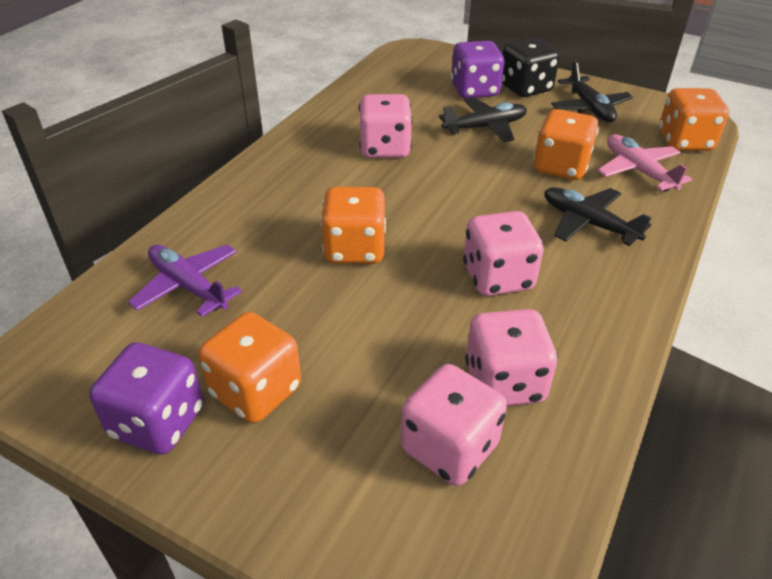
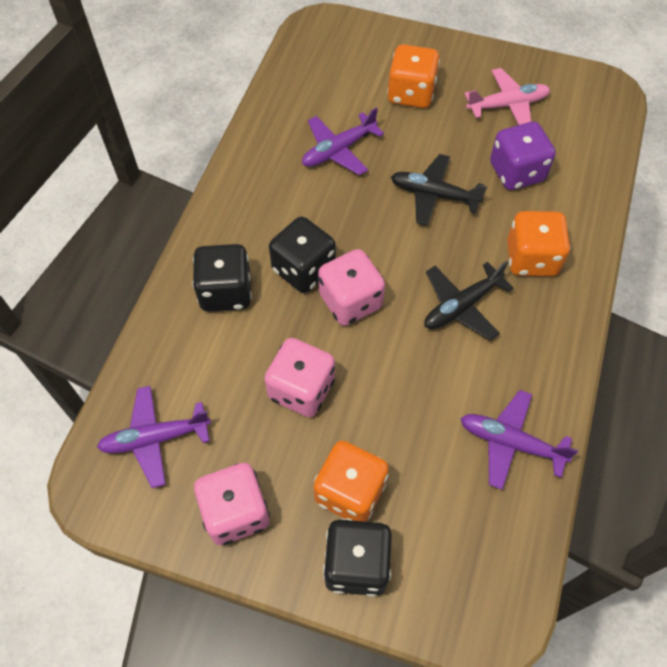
black dice: 1 -> 3
black plane: 3 -> 2
orange dice: 4 -> 3
pink dice: 4 -> 3
purple dice: 2 -> 1
purple plane: 1 -> 3

